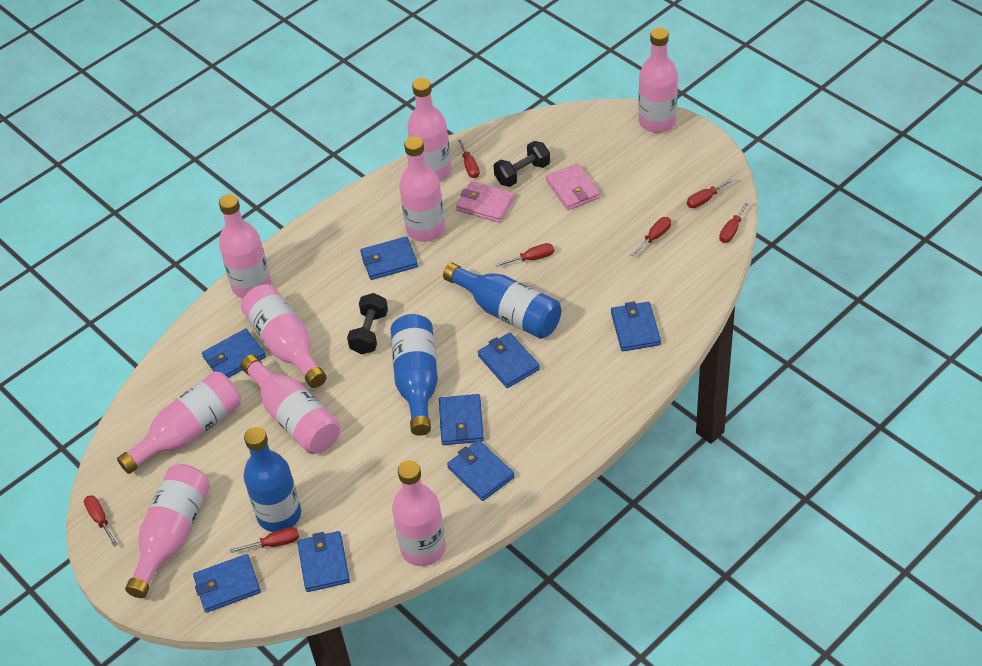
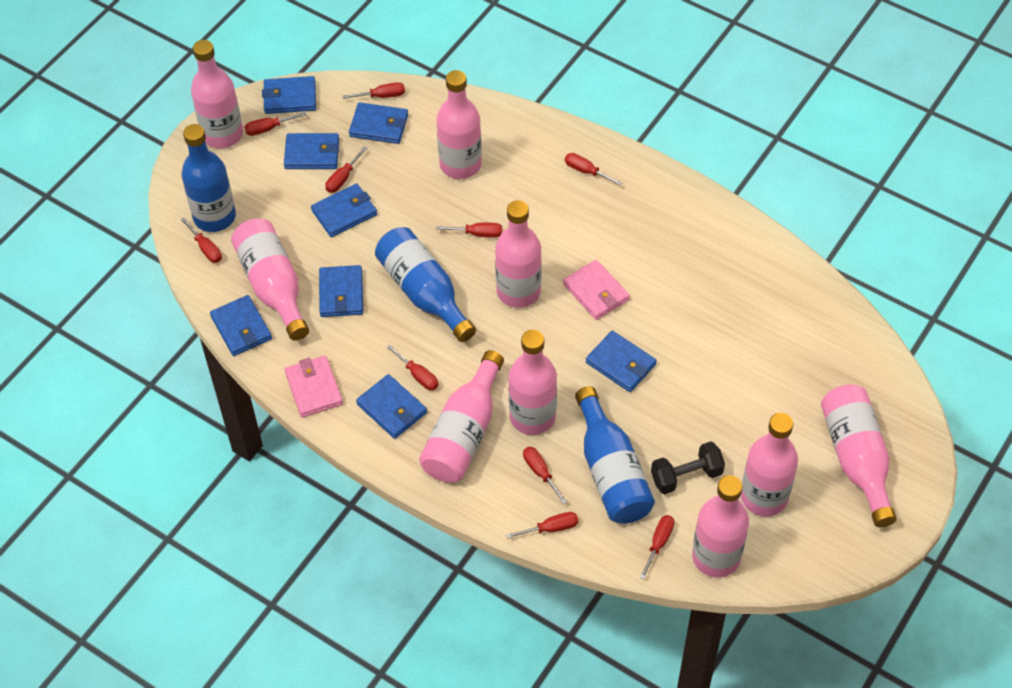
black dumbbell: 2 -> 1
red screwdriver: 7 -> 10

